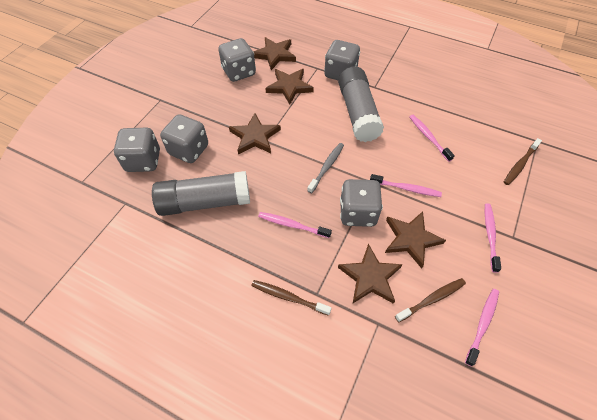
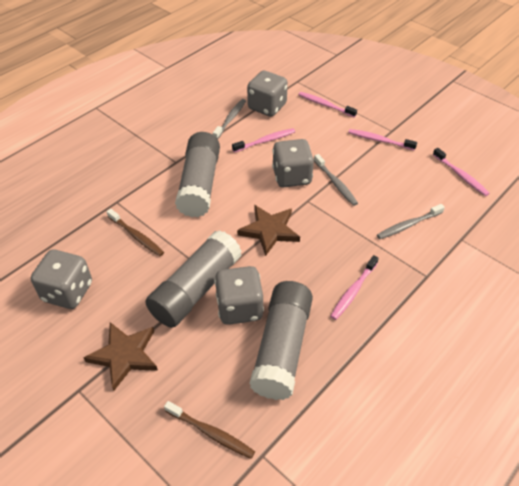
brown star: 5 -> 2
brown toothbrush: 3 -> 2
grey dice: 5 -> 4
grey glue stick: 2 -> 3
grey toothbrush: 1 -> 3

